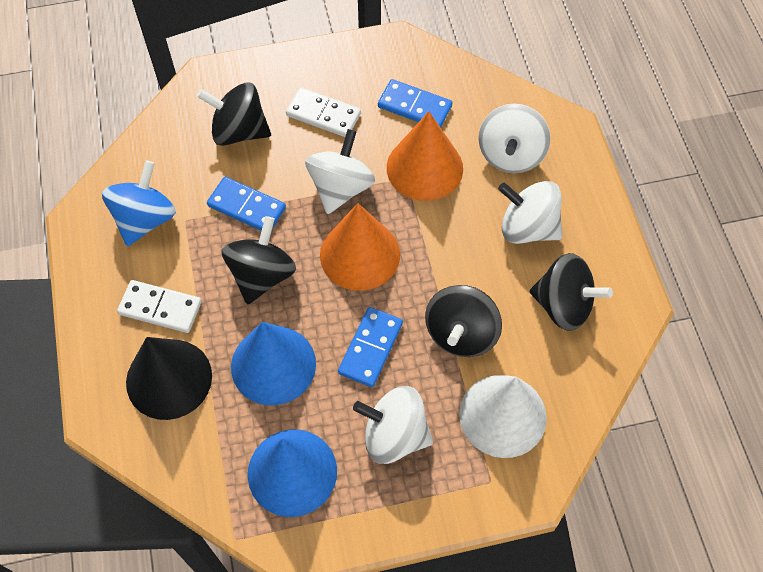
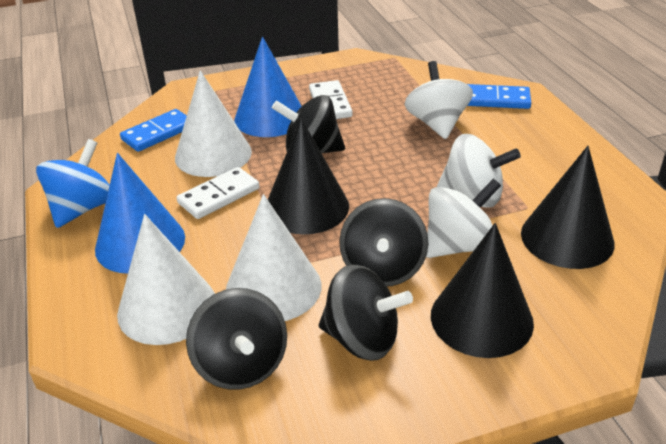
black cone: 1 -> 3
blue domino: 3 -> 2
orange cone: 2 -> 0
white cone: 1 -> 3
white spinning top: 4 -> 3

